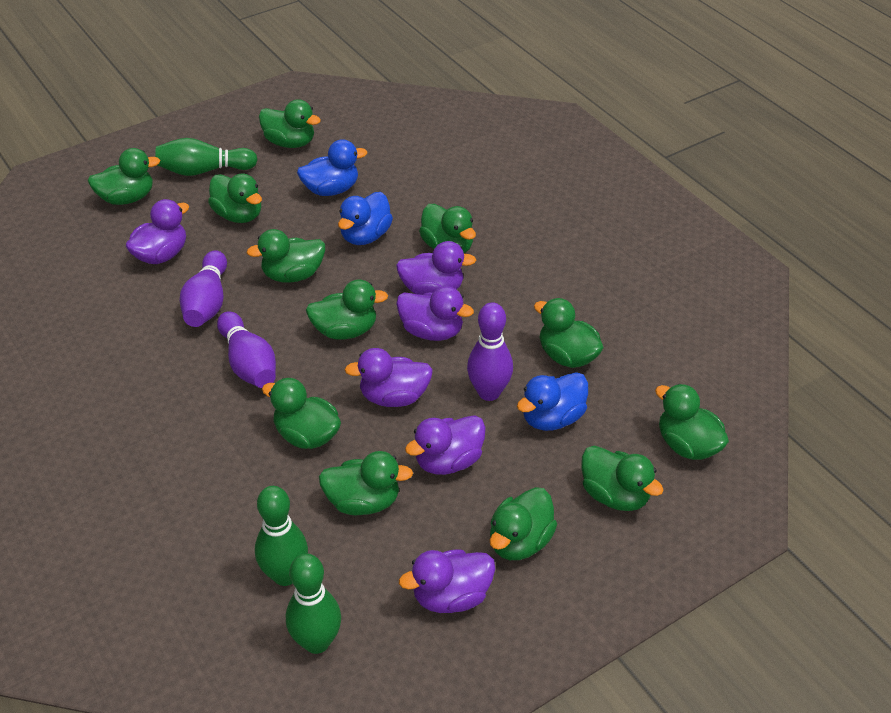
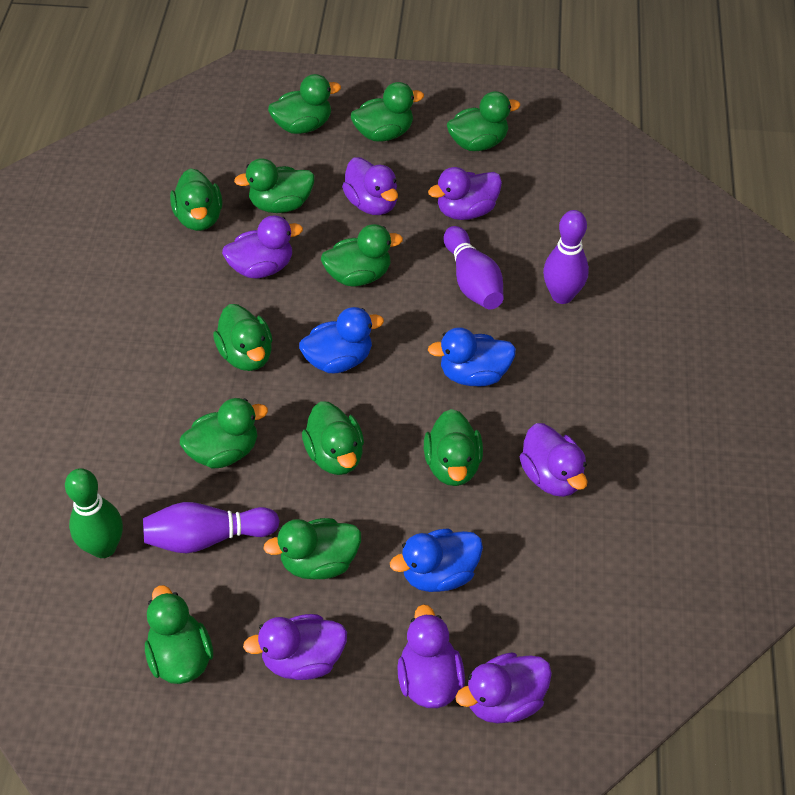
green bowling pin: 3 -> 1
purple duck: 6 -> 7

